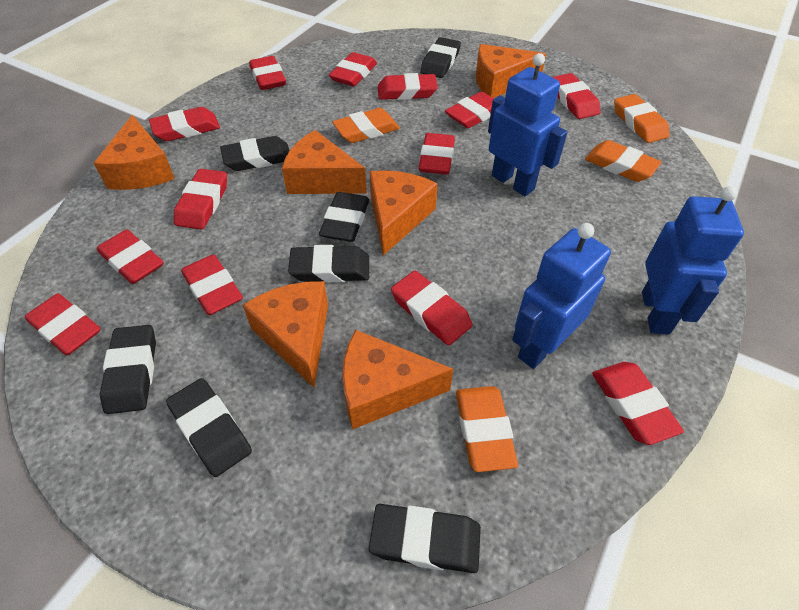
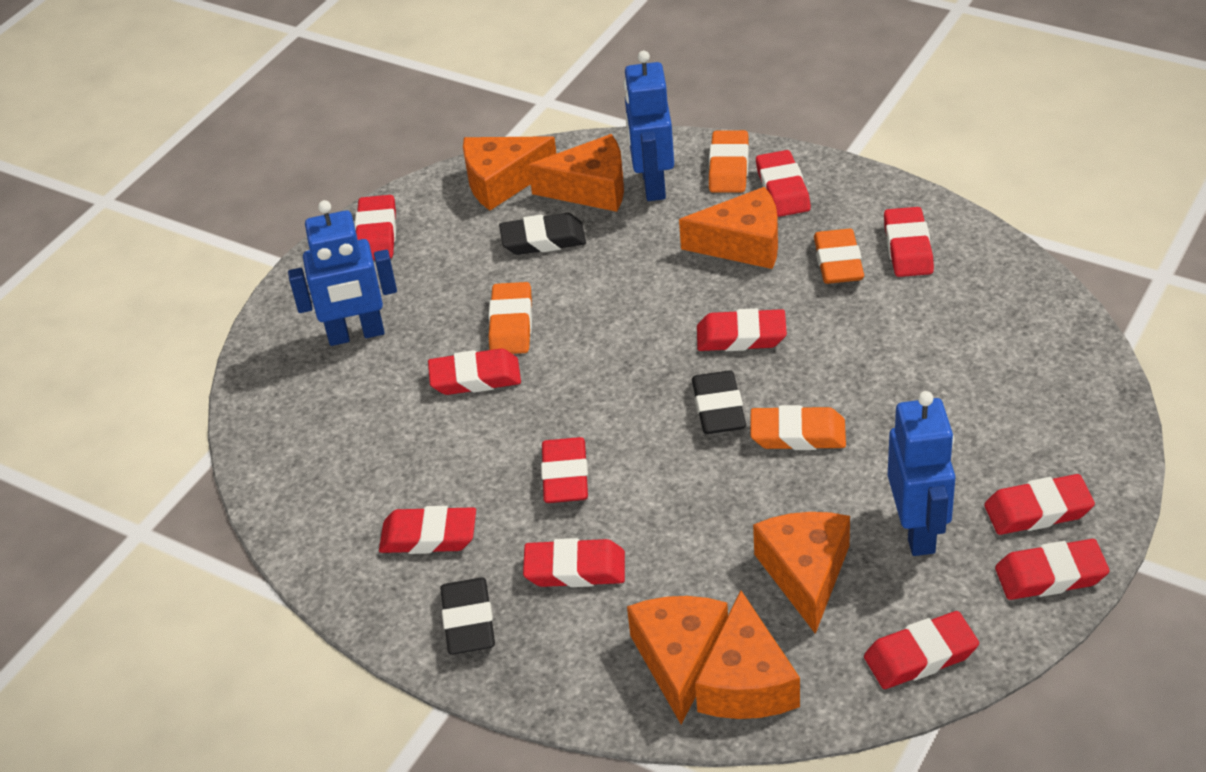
black eraser: 7 -> 3
red eraser: 13 -> 11

